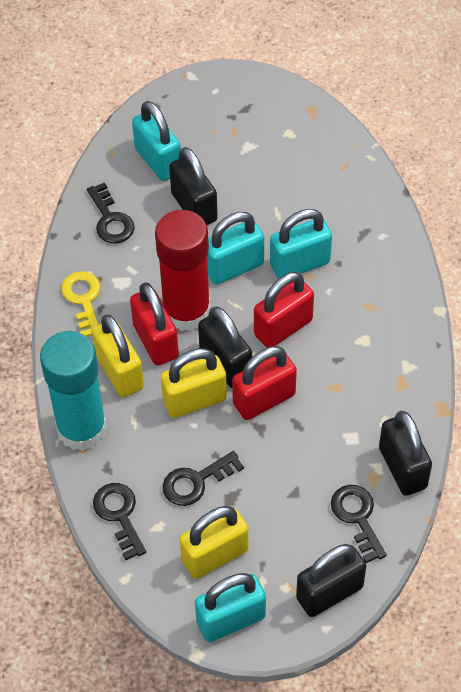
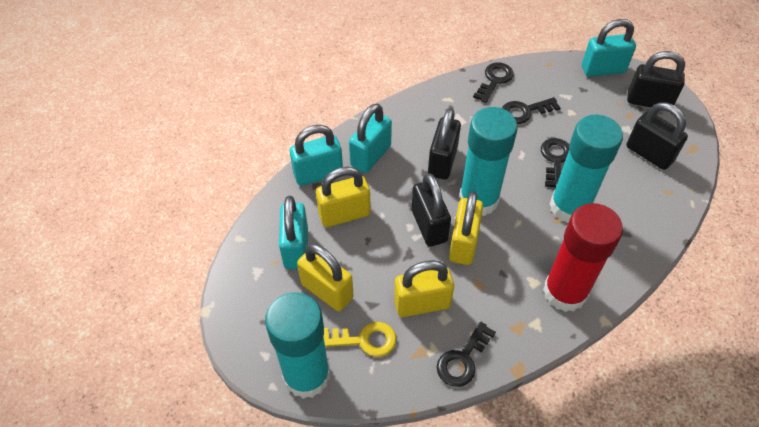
red padlock: 3 -> 0
turquoise glue stick: 1 -> 3
yellow padlock: 3 -> 4

